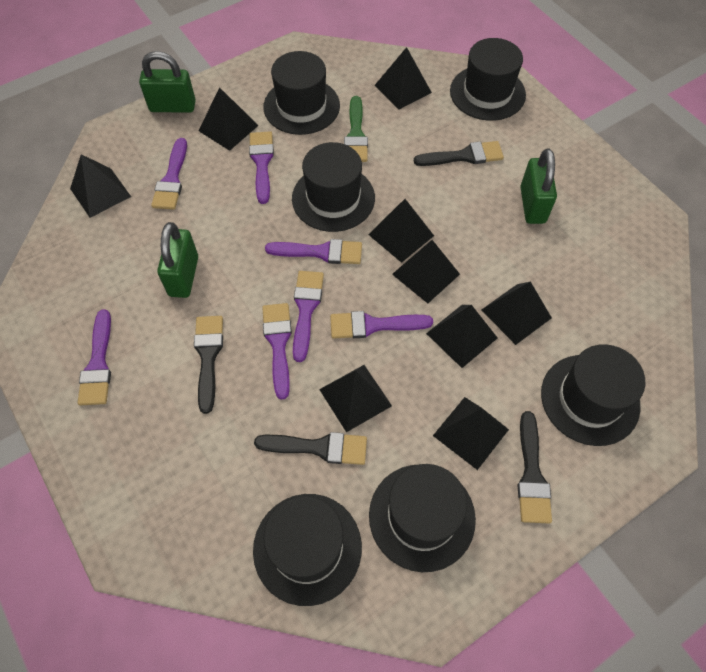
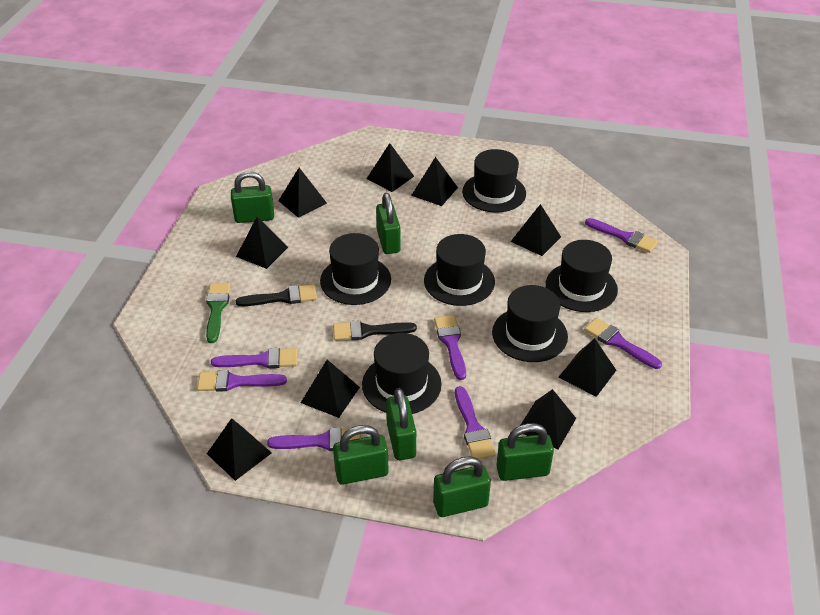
black brush: 4 -> 2
green padlock: 3 -> 6

